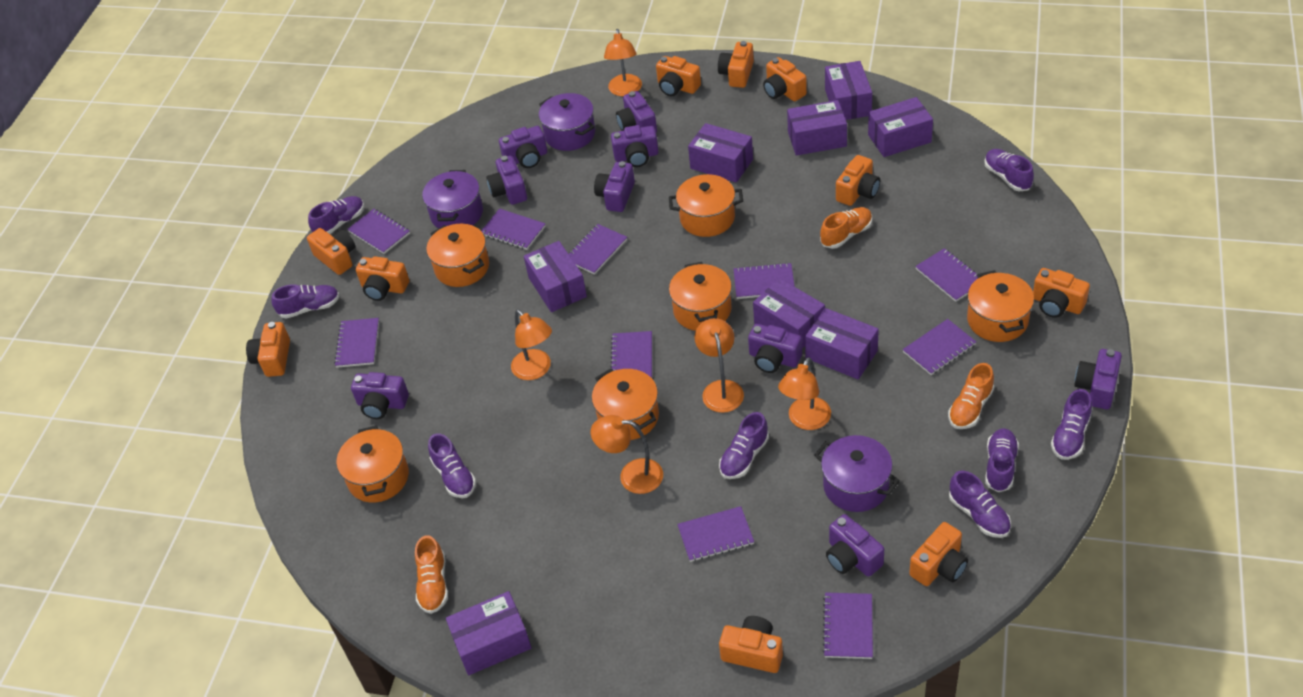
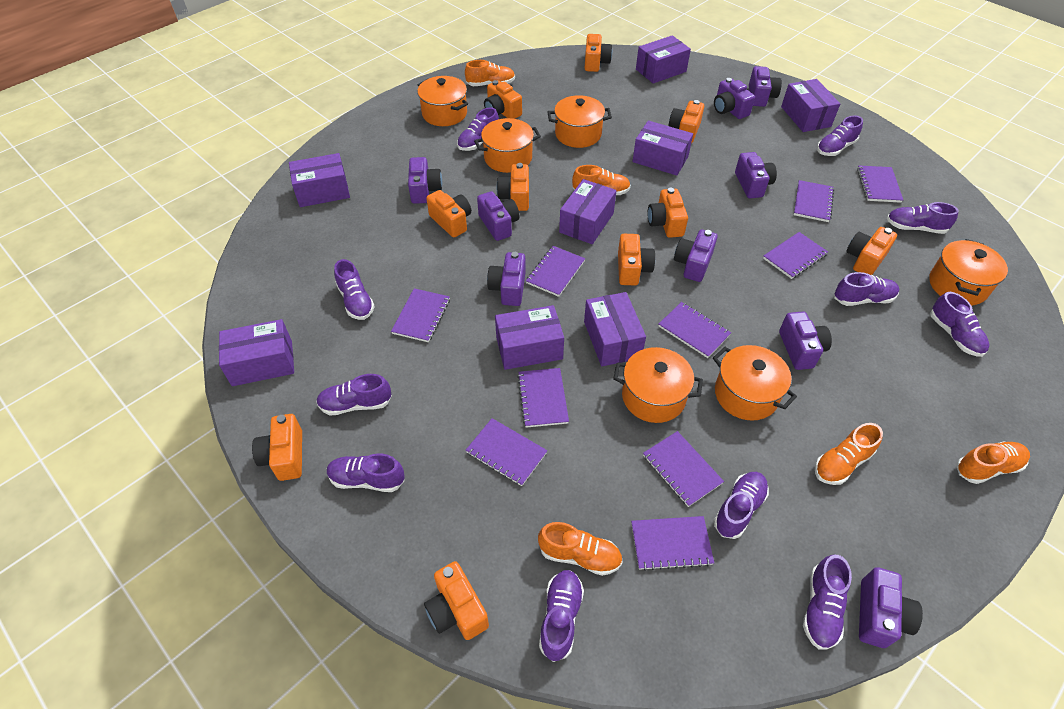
orange lamp: 5 -> 0
orange shoe: 3 -> 5
purple pot: 3 -> 0
purple shoe: 8 -> 11

